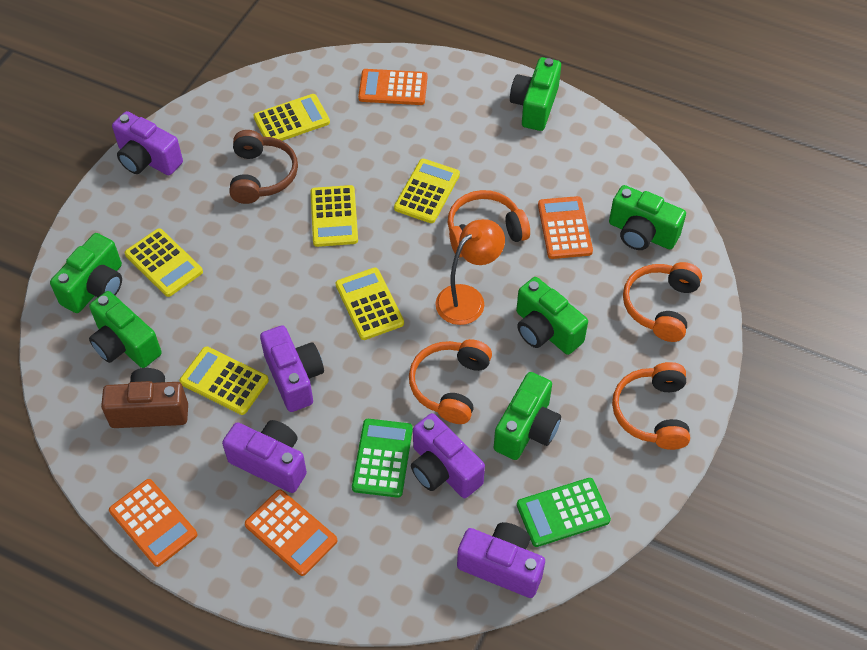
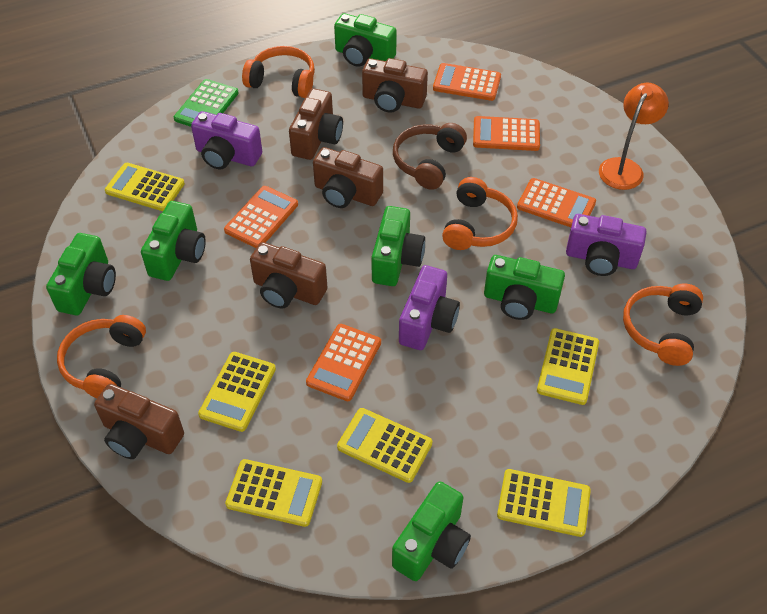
brown camera: 1 -> 5
green calculator: 2 -> 1
orange calculator: 4 -> 5
purple camera: 5 -> 3

